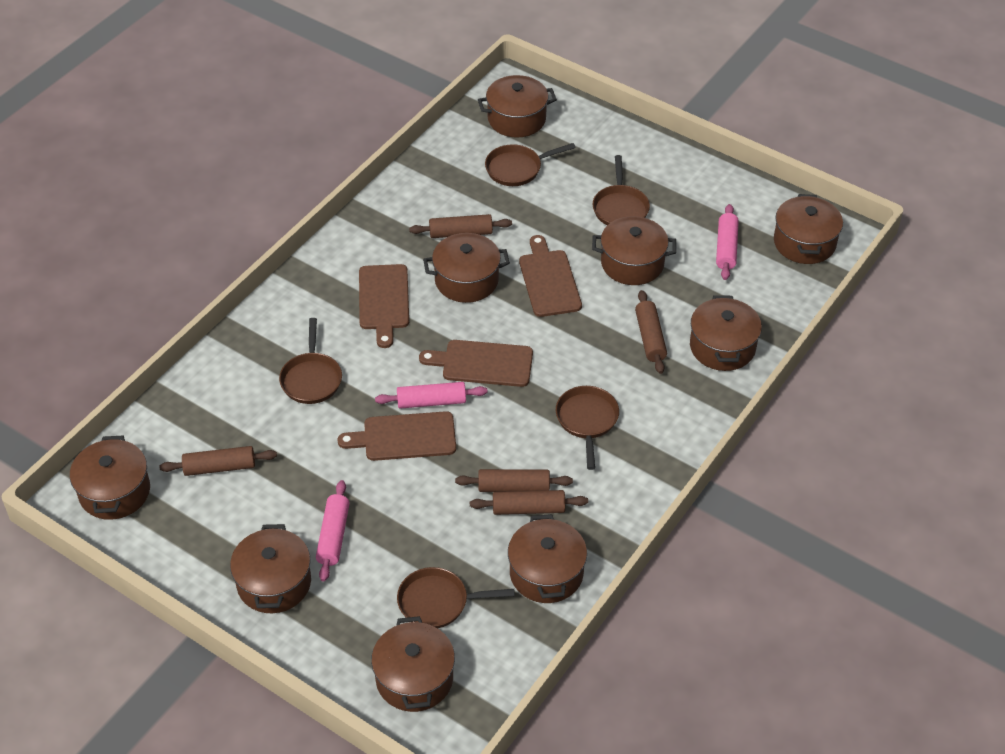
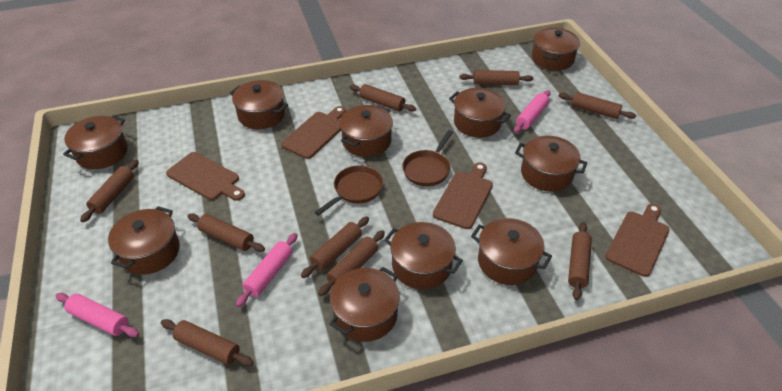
brown pan: 5 -> 2
brown pot: 9 -> 10
brown rolling pin: 5 -> 9

